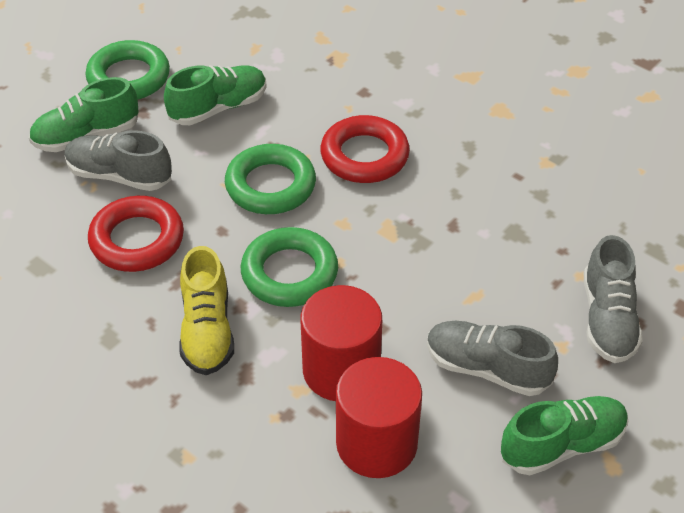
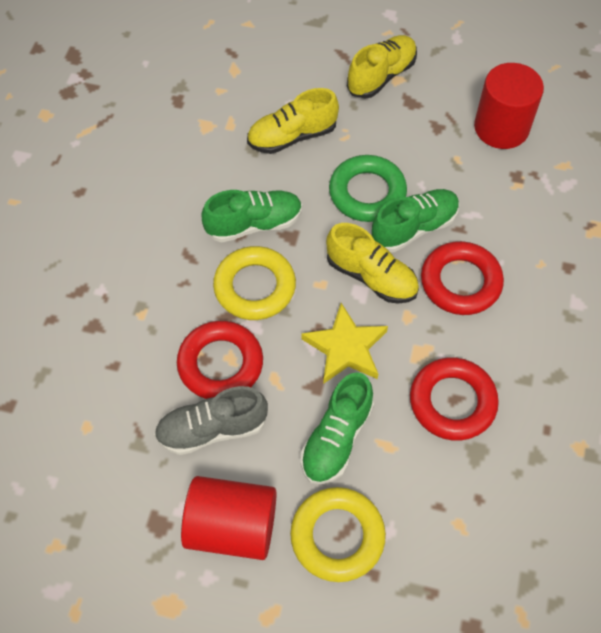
green ring: 3 -> 1
grey shoe: 3 -> 1
red ring: 2 -> 3
yellow ring: 0 -> 2
yellow shoe: 1 -> 3
yellow star: 0 -> 1

